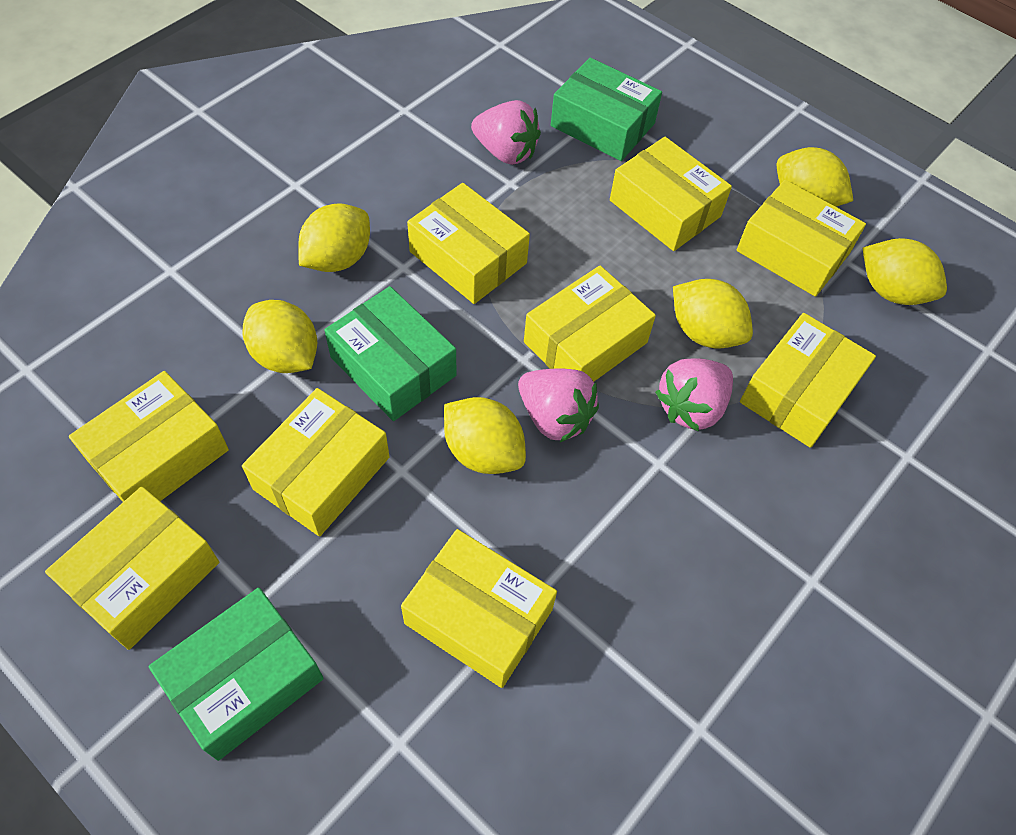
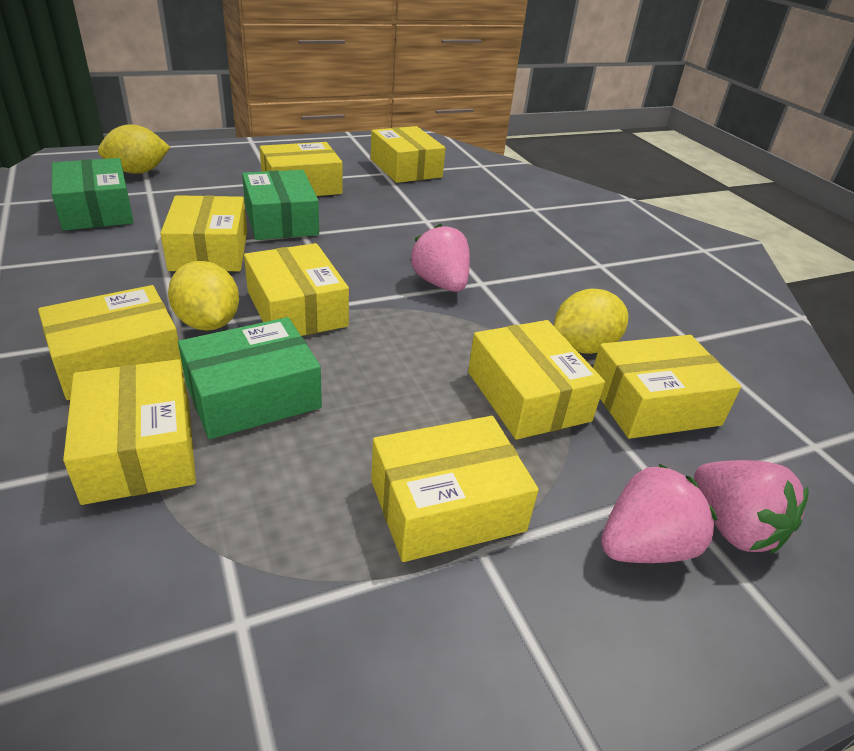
yellow lemon: 6 -> 3

